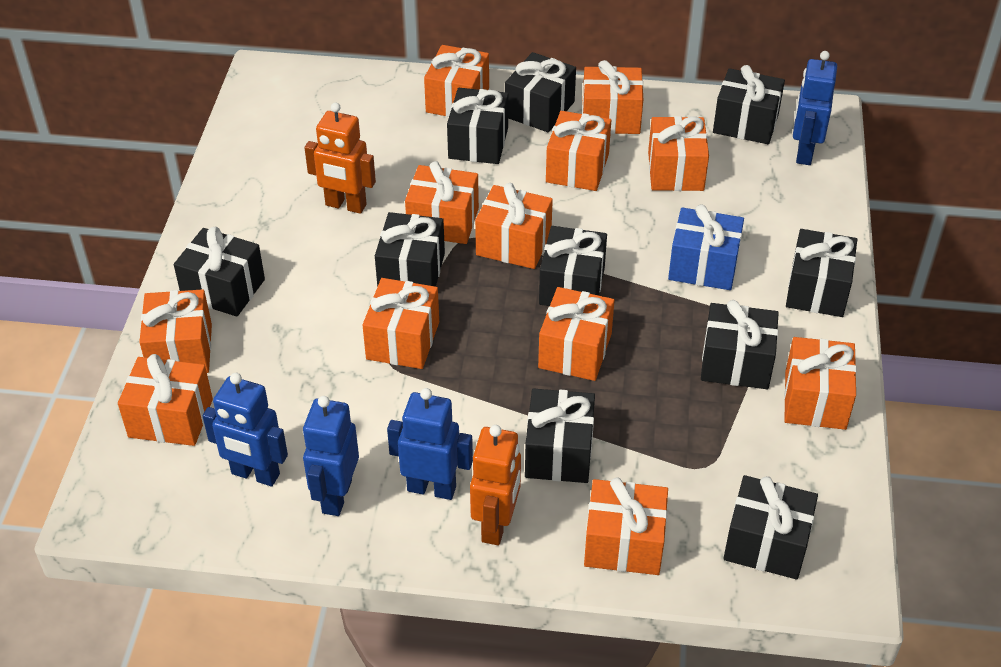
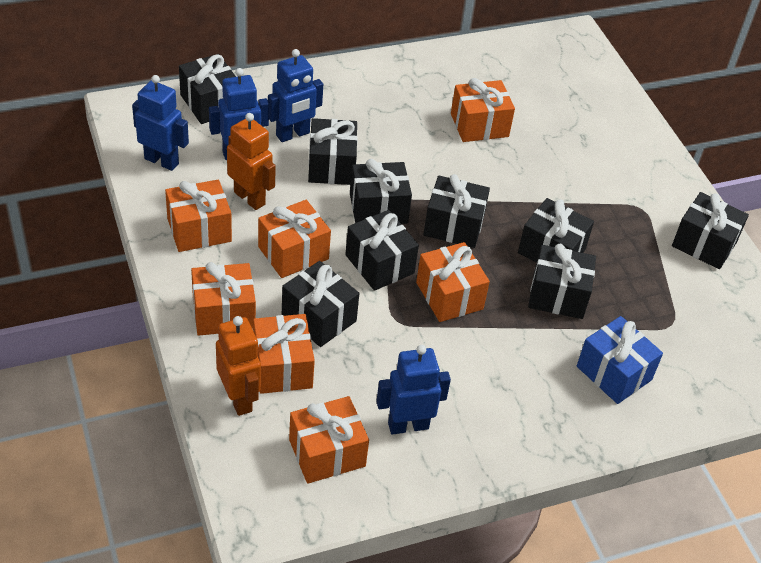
black gift: 10 -> 9
orange gift: 12 -> 7

